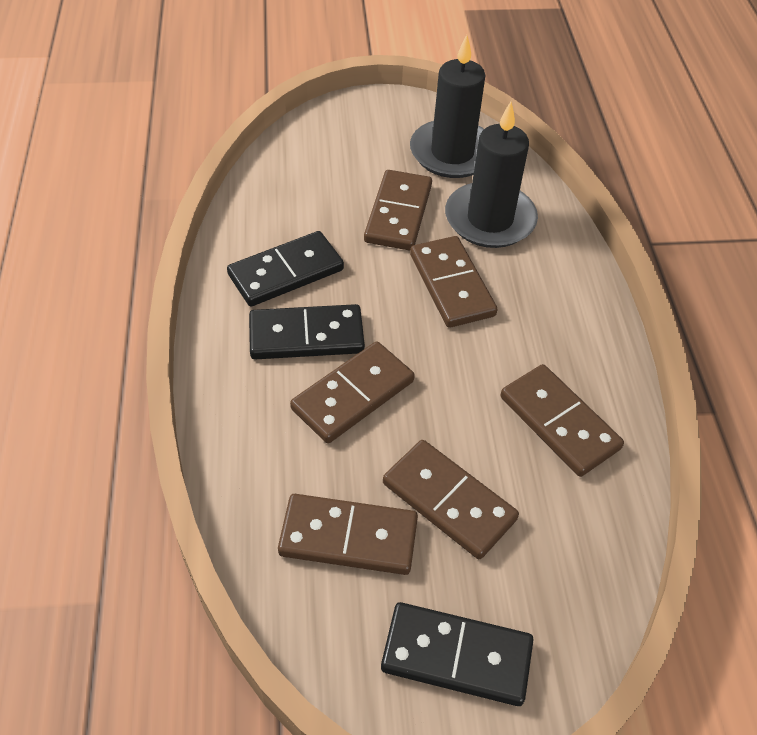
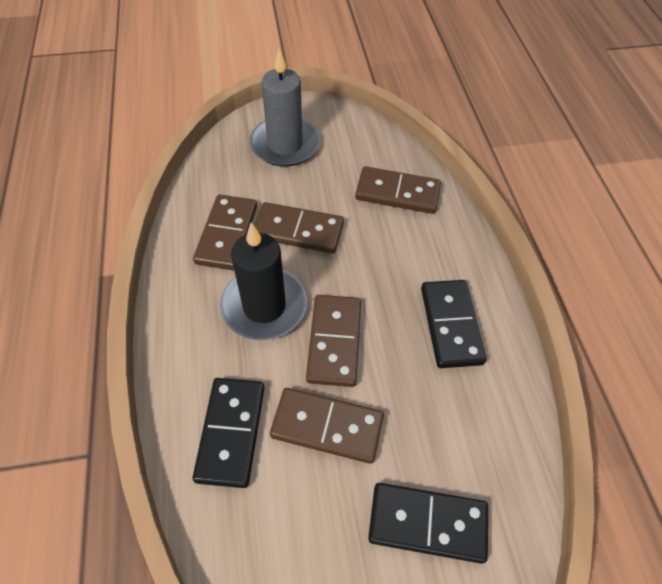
black candle: 2 -> 1
brown domino: 6 -> 5
grey candle: 0 -> 1

